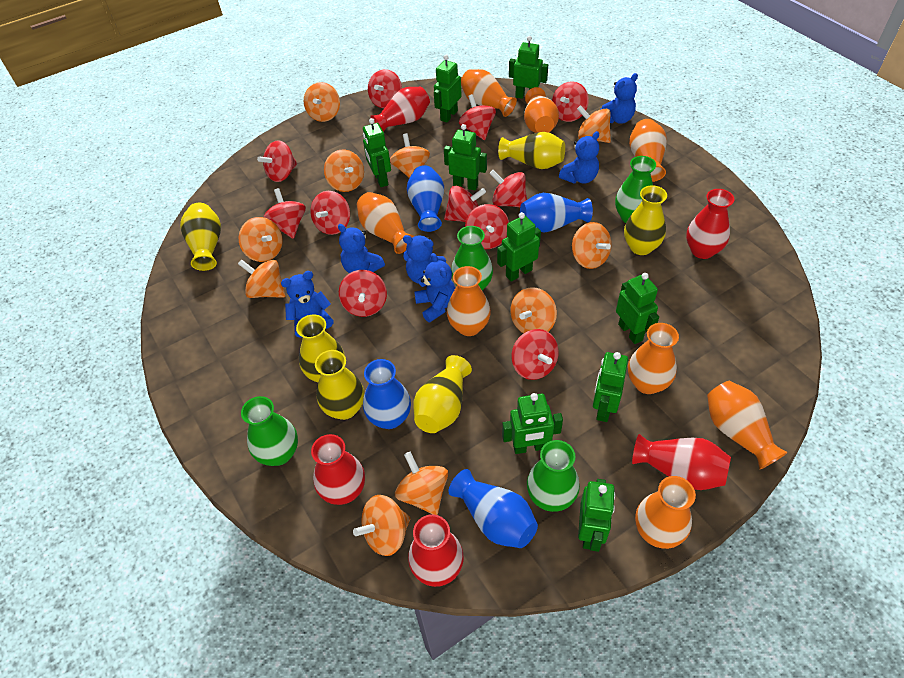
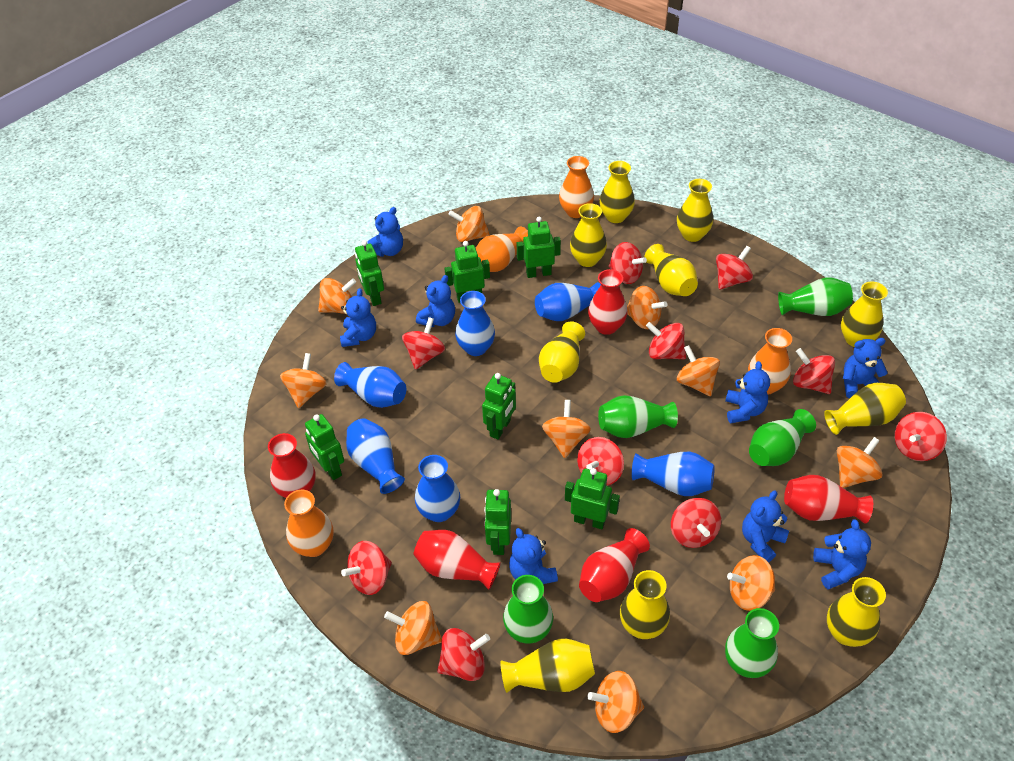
blue teddy bear: 6 -> 8
blue vase: 4 -> 6
green robot: 9 -> 7
green vase: 4 -> 5
orange vase: 8 -> 4
red spinning top: 11 -> 10
yellow vase: 6 -> 10

